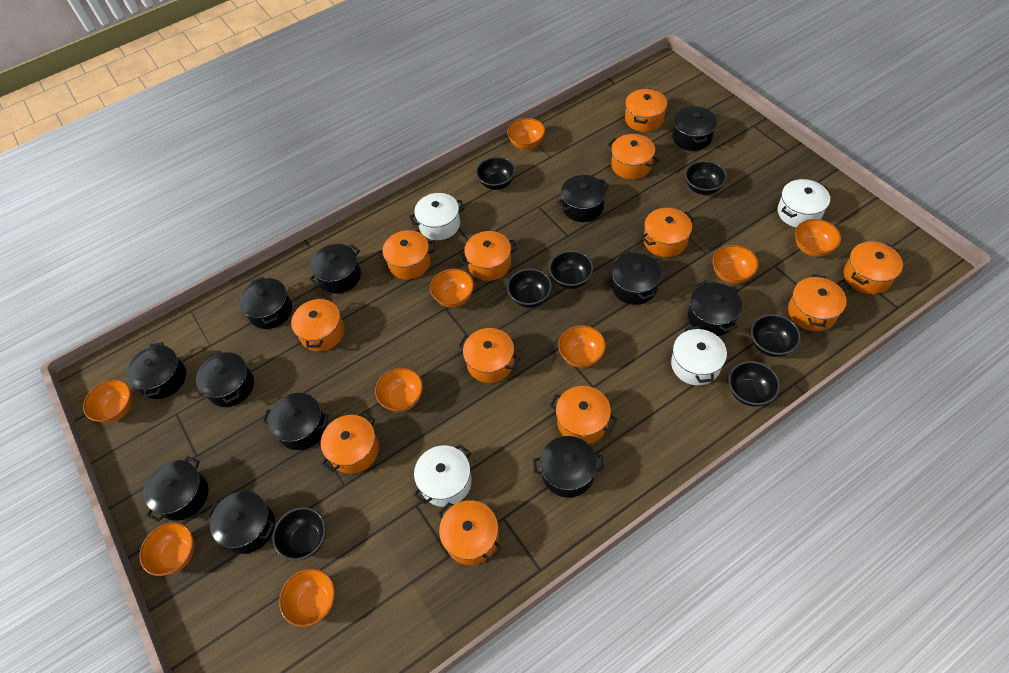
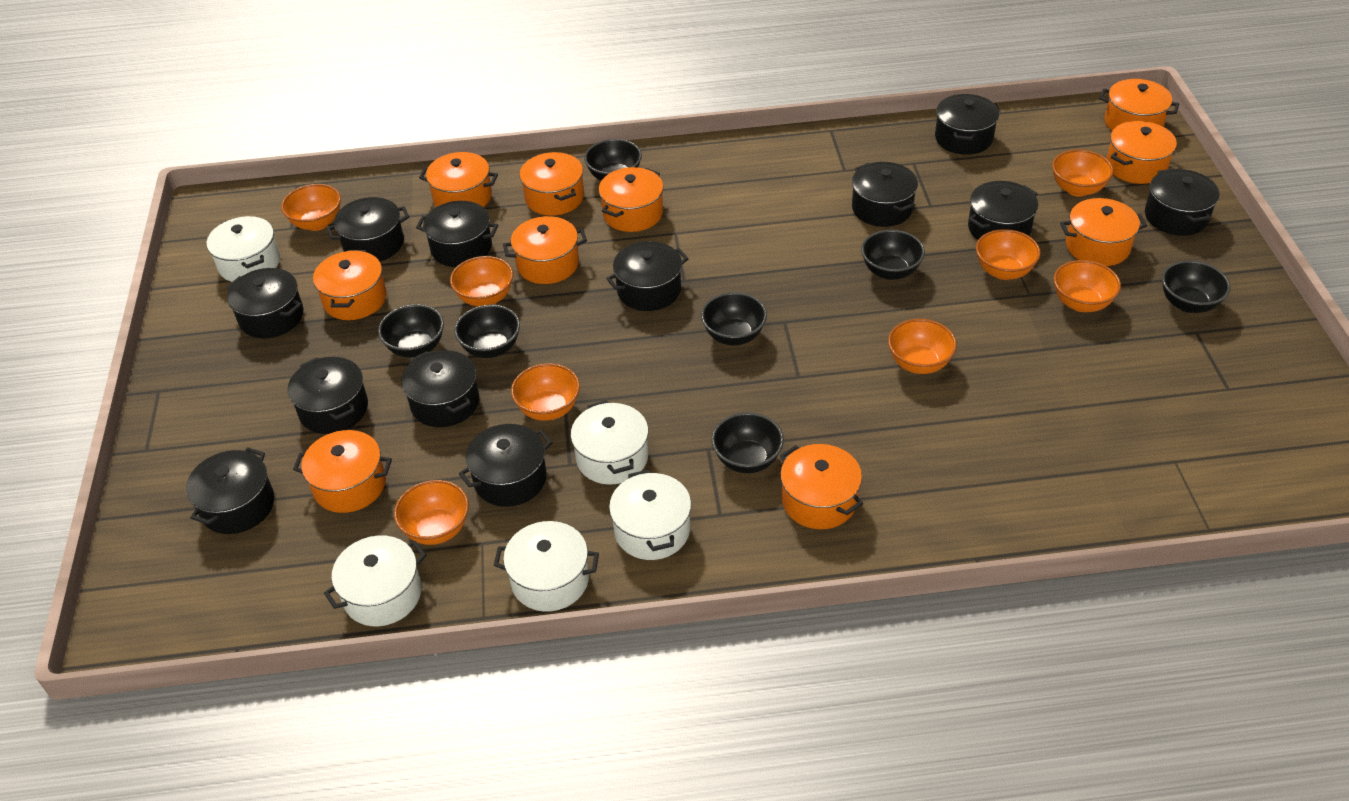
orange bowl: 9 -> 8
orange pot: 12 -> 10
white pot: 4 -> 5

